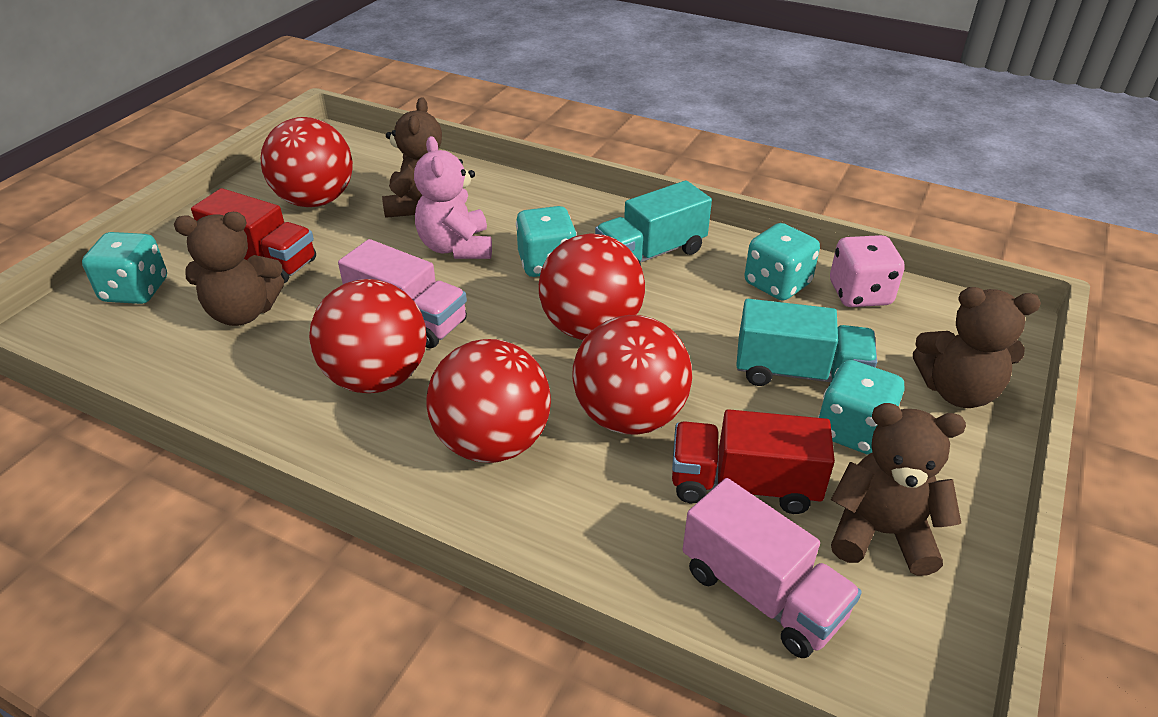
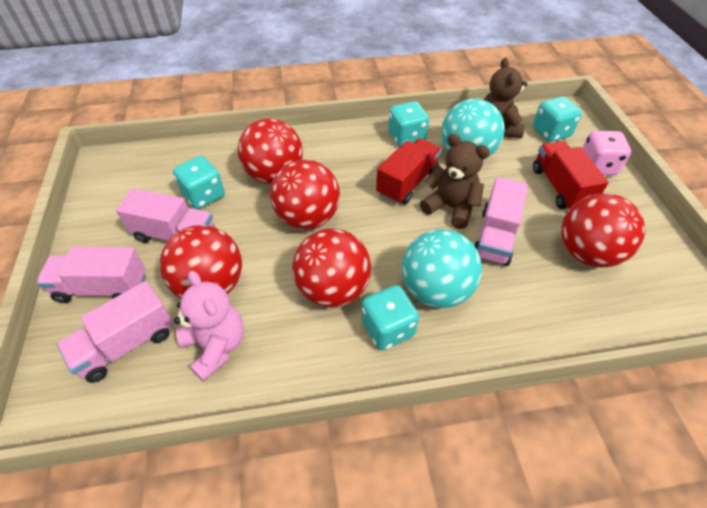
brown teddy bear: 4 -> 2
pink truck: 2 -> 4
turquoise ball: 0 -> 2
turquoise truck: 2 -> 0

